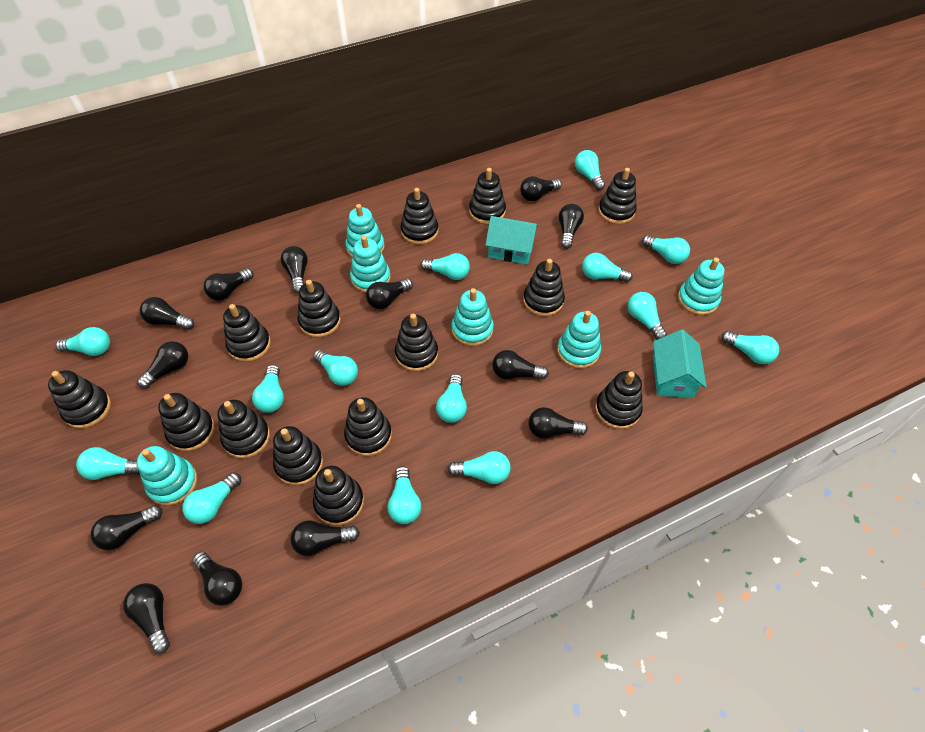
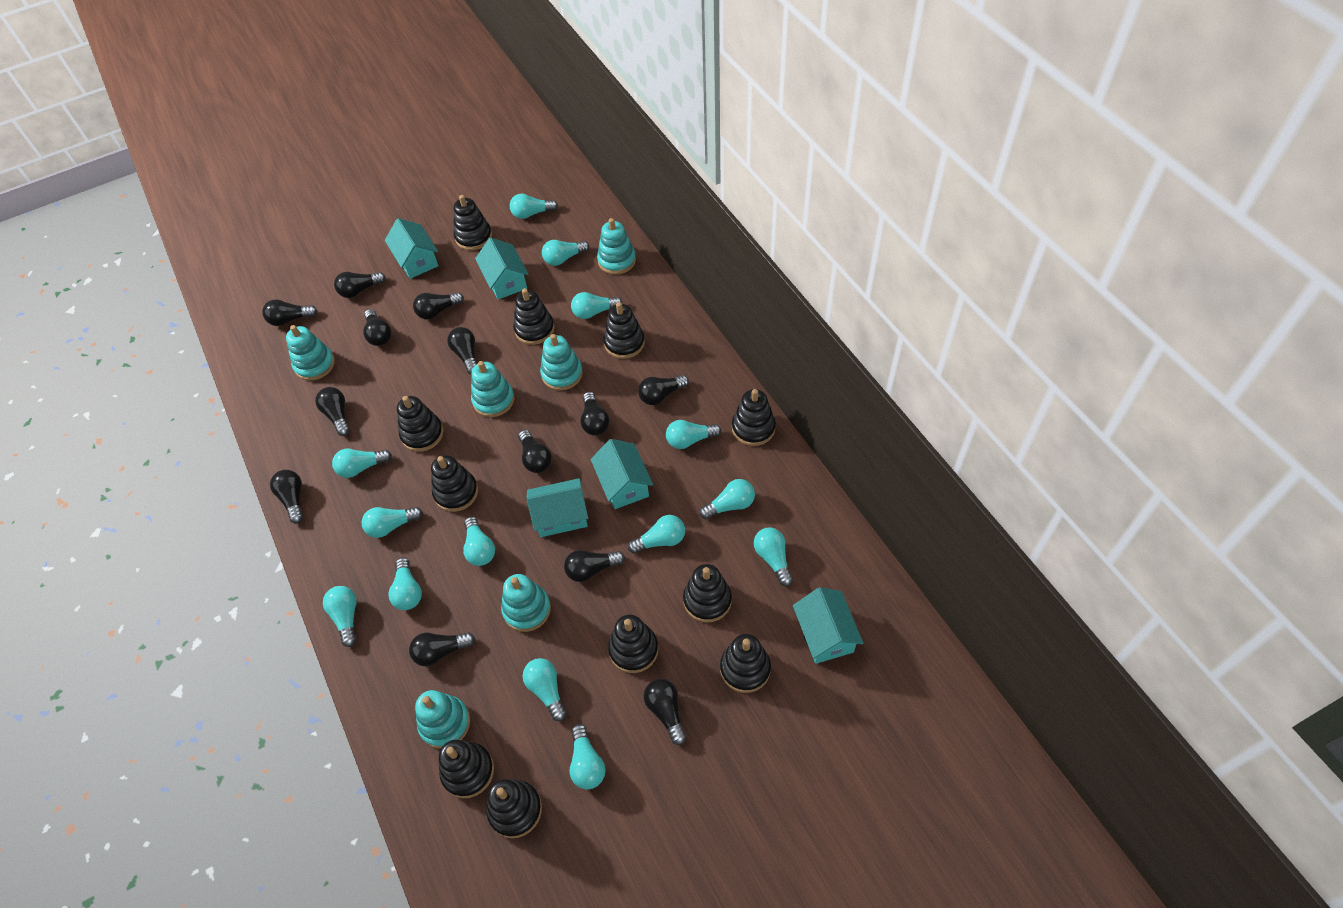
black stacking toy: 14 -> 11
turquoise house: 2 -> 5

